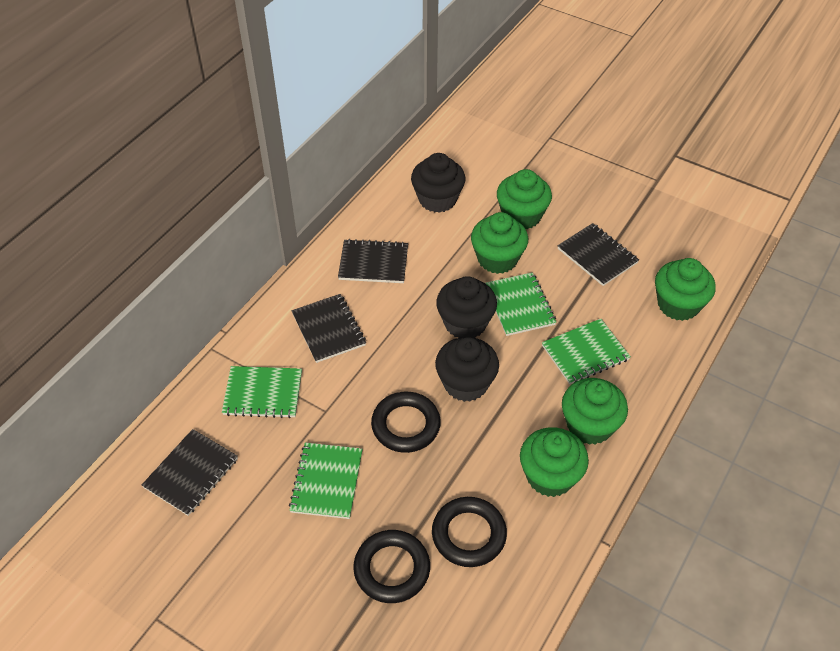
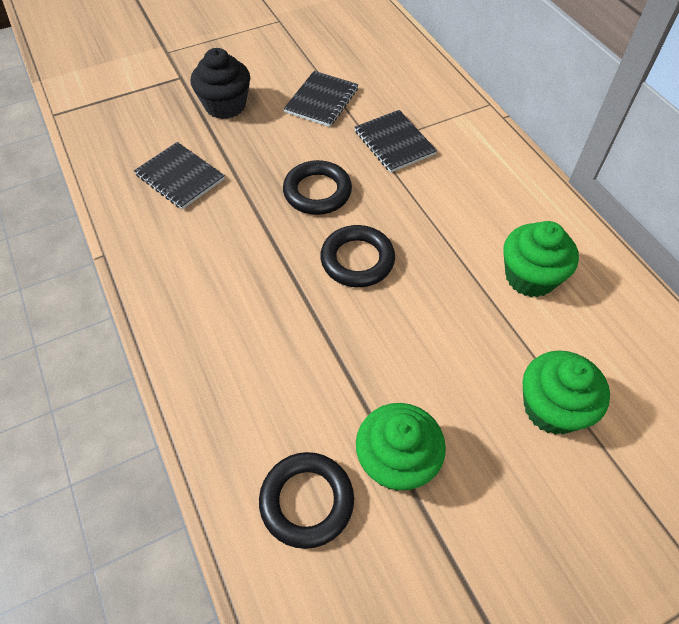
black cupcake: 3 -> 1
black notebook: 4 -> 3
green cupcake: 5 -> 3
green notebook: 4 -> 0

